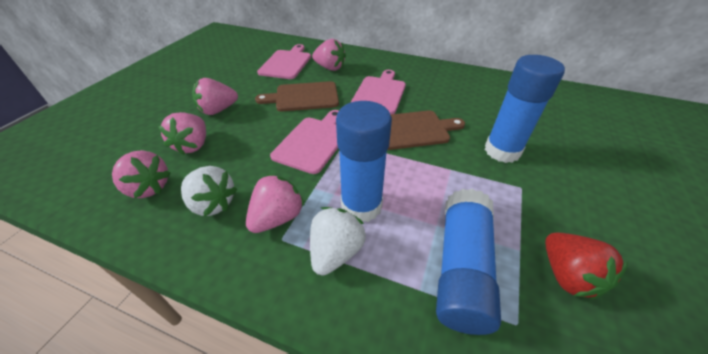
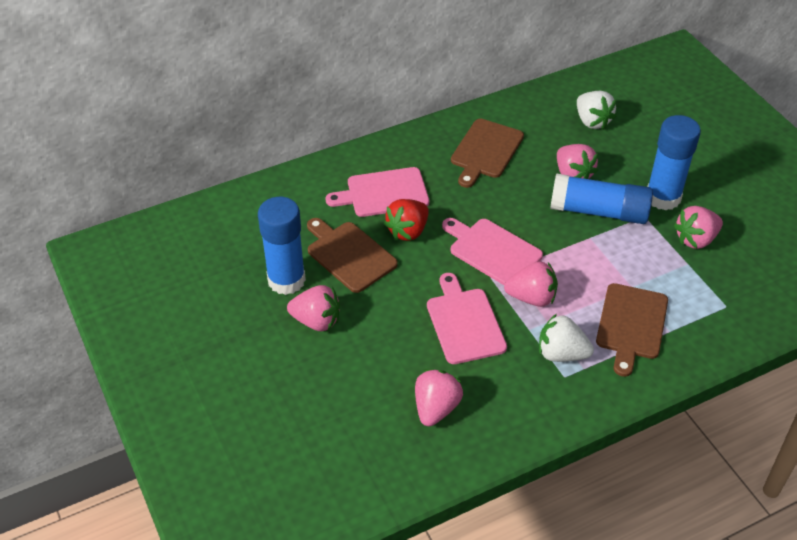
brown cutting board: 2 -> 3

